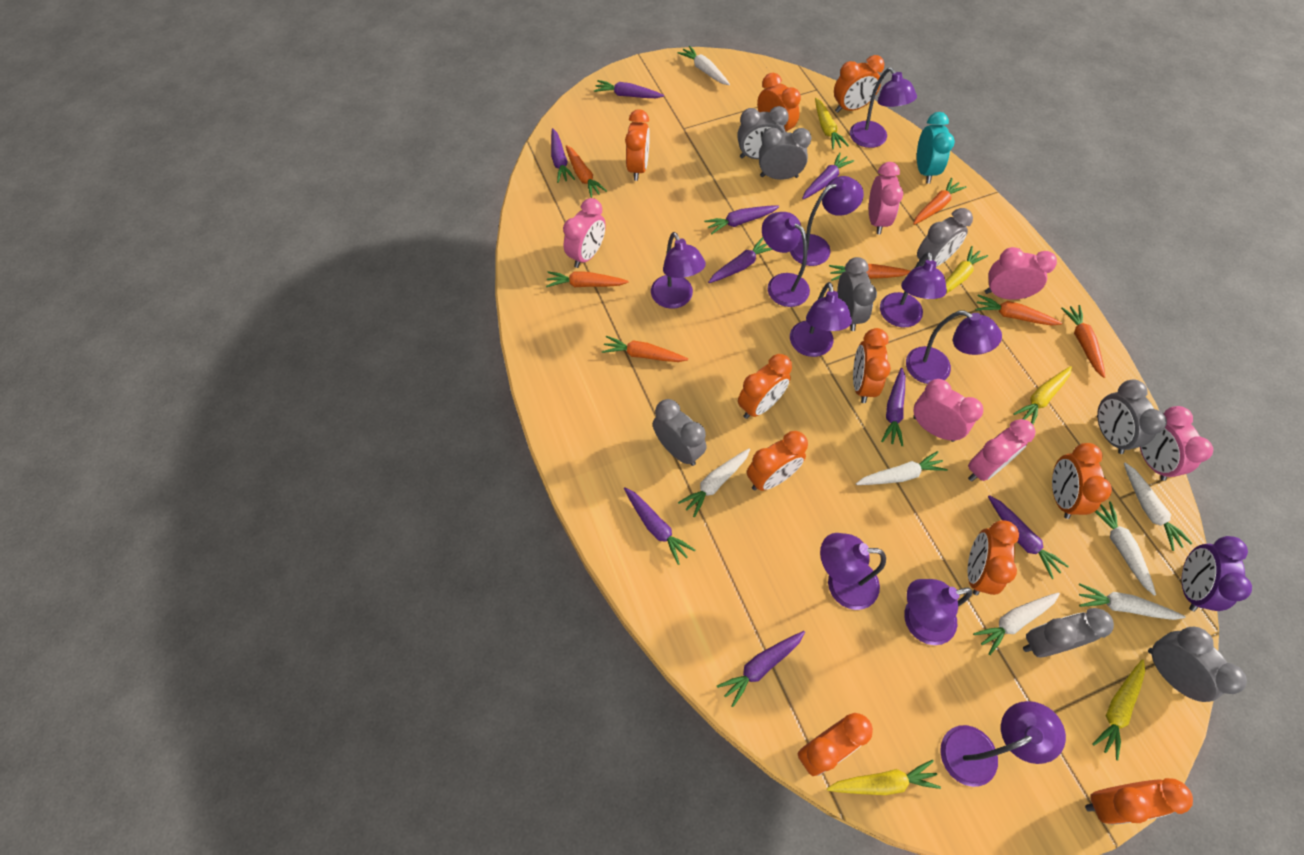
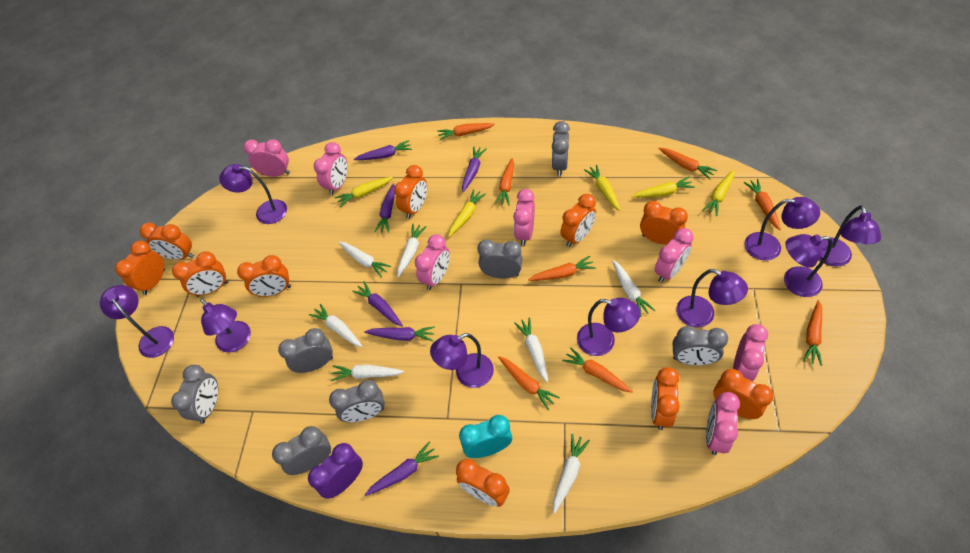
grey clock: 8 -> 7
orange carrot: 7 -> 8
pink clock: 6 -> 7
purple carrot: 9 -> 6
purple lamp: 10 -> 9

